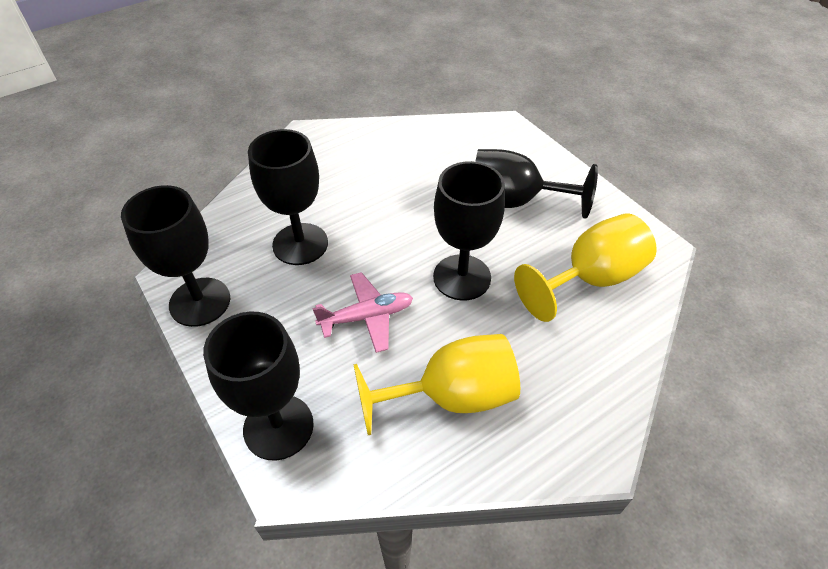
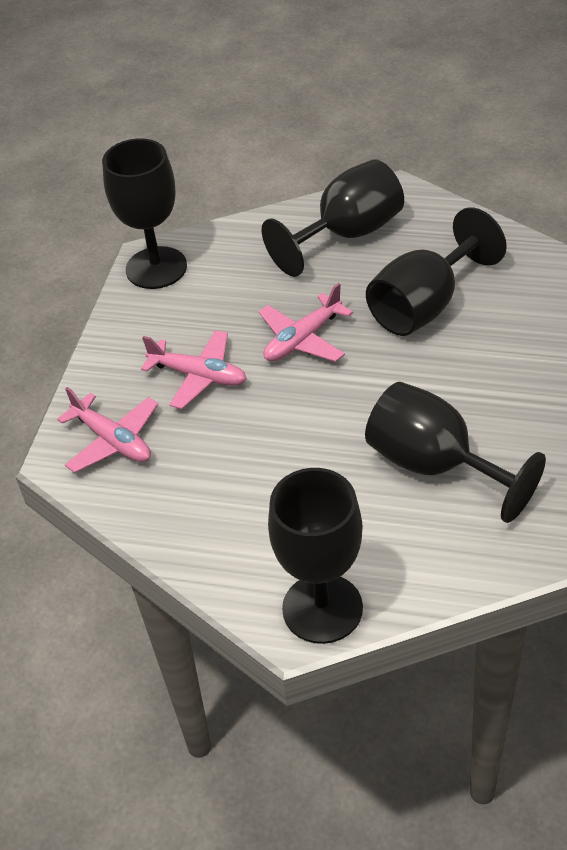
pink plane: 1 -> 3
yellow goblet: 2 -> 0

